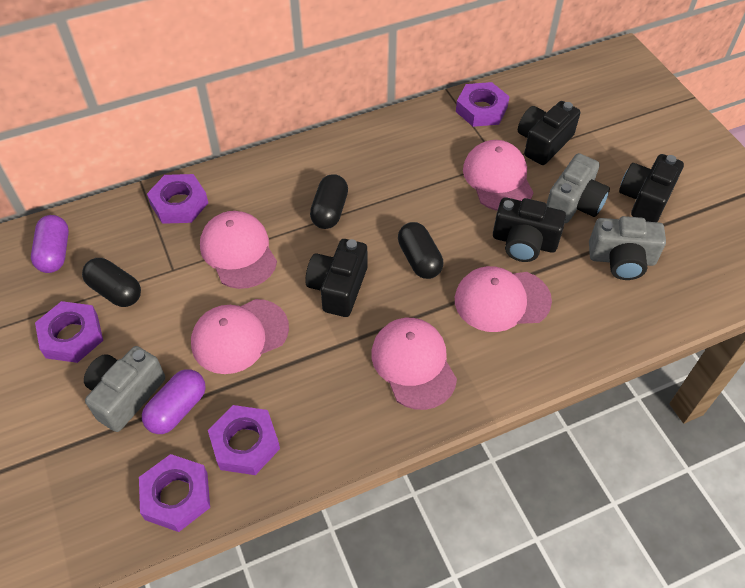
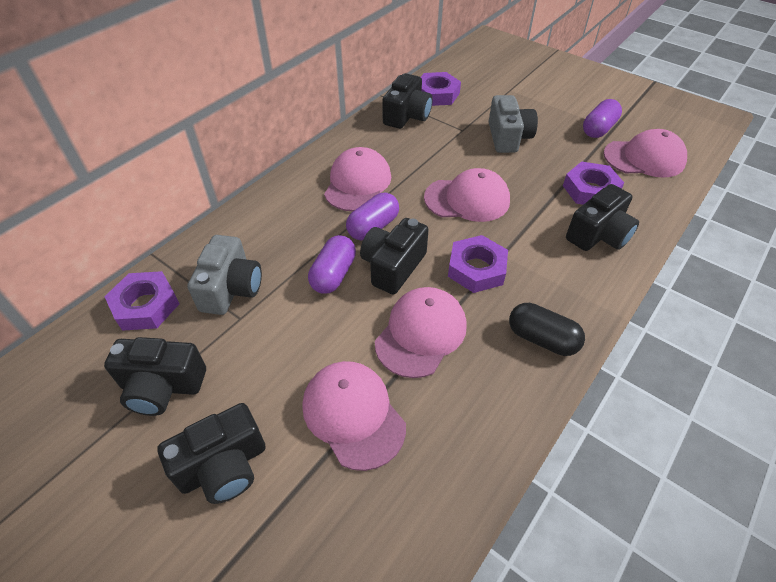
black camera: 4 -> 5
black capsule: 3 -> 1
grey camera: 3 -> 2
purple capsule: 2 -> 3
purple nut: 5 -> 4

